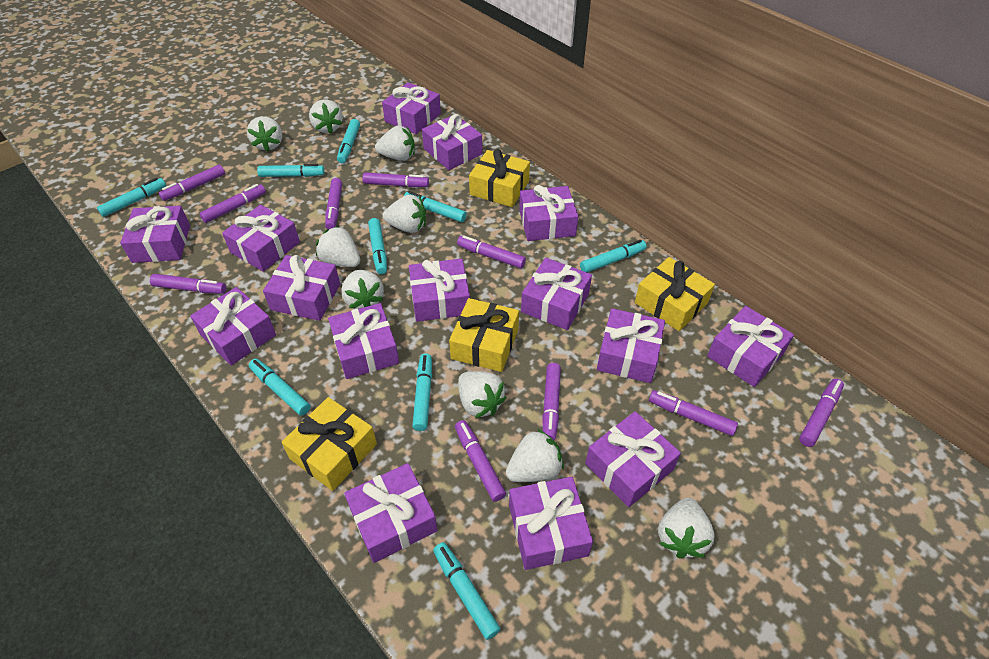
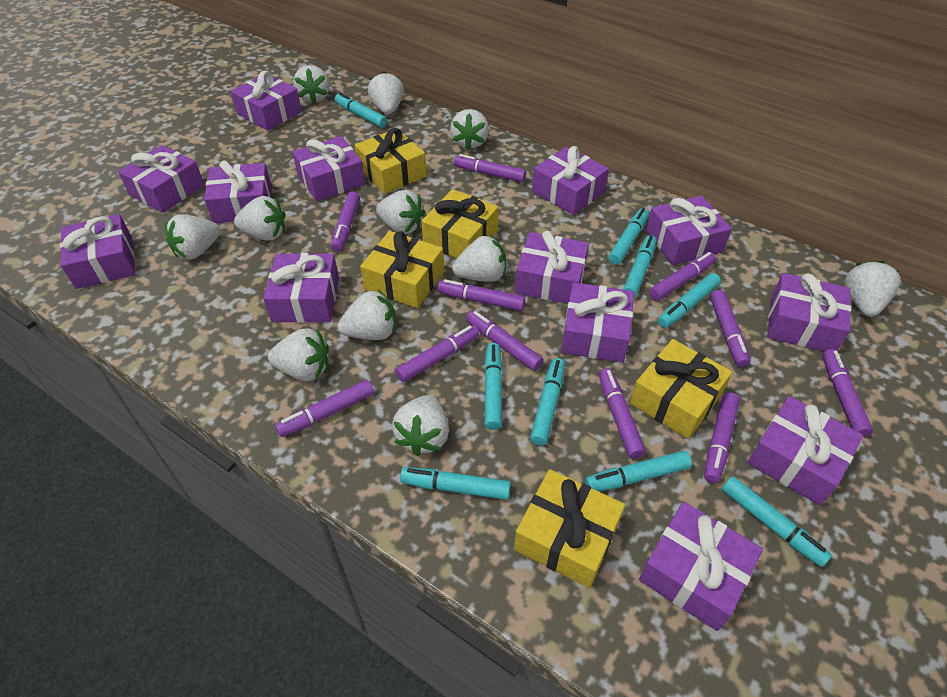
purple gift: 15 -> 13
purple marker: 10 -> 11
white strawberry: 9 -> 11
yellow gift: 4 -> 5

